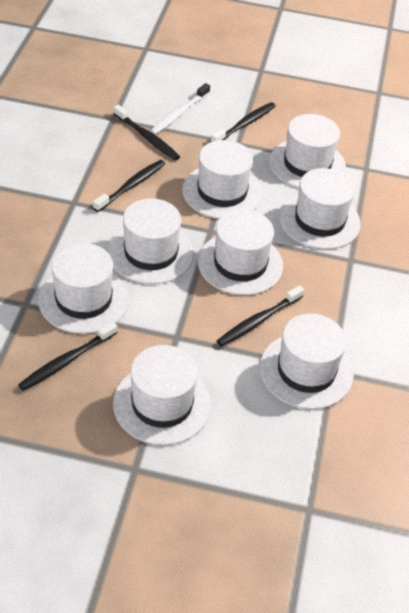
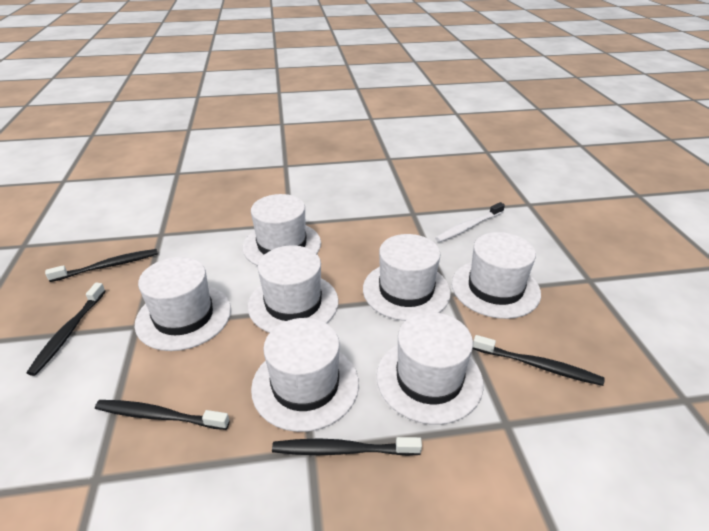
white hat: 8 -> 7

